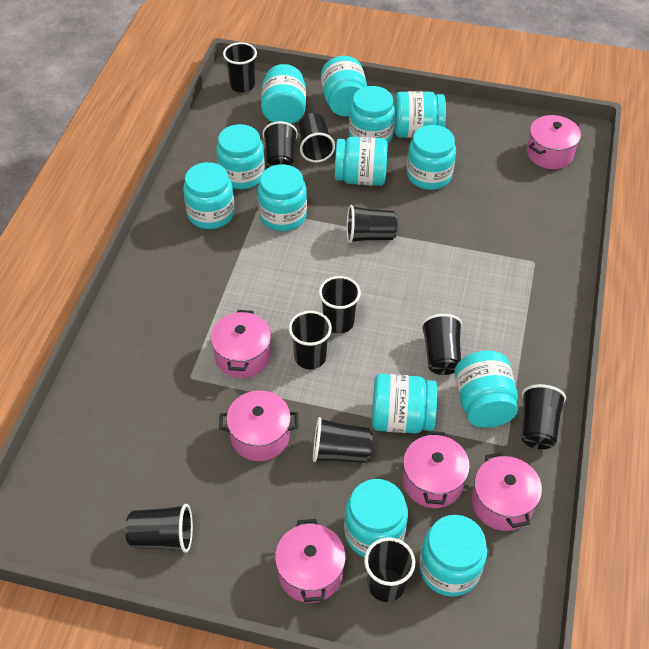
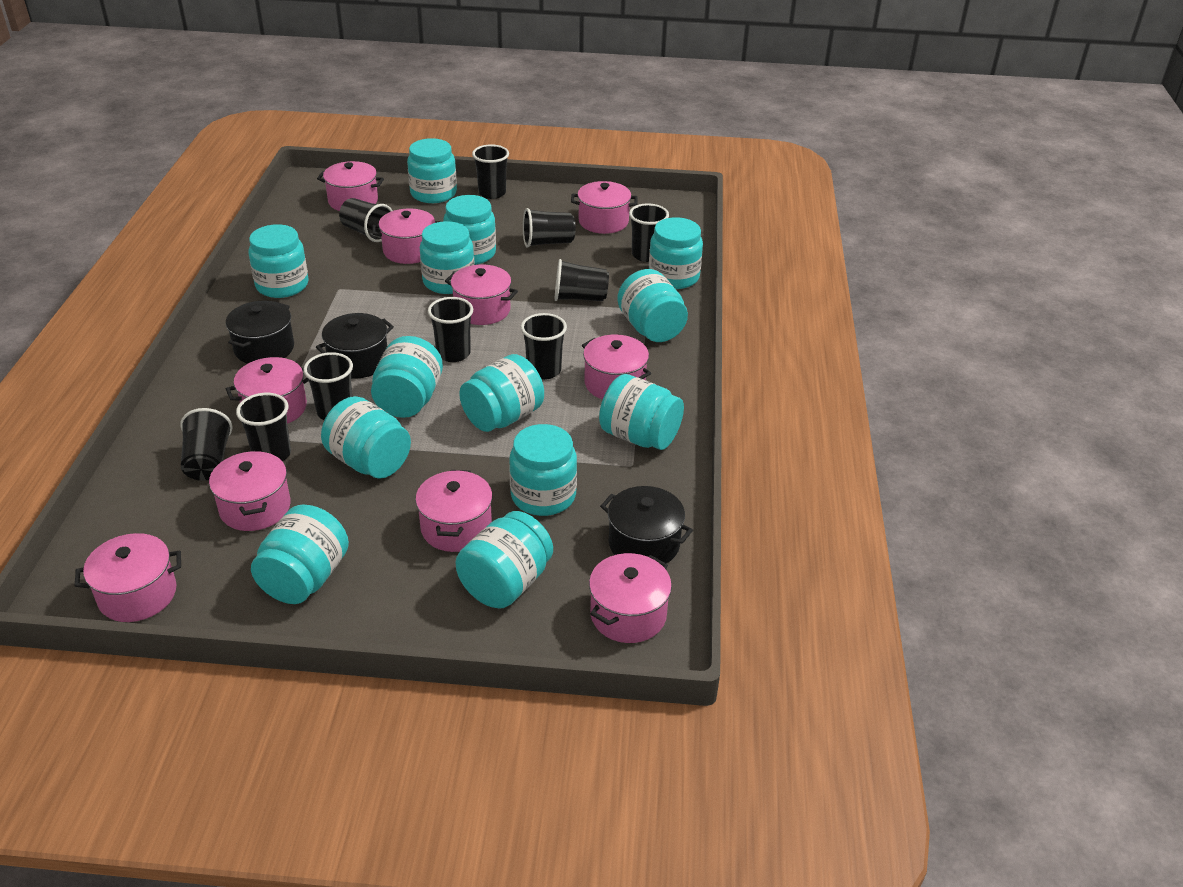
black cup: 11 -> 10
black pot: 0 -> 3
pink pot: 6 -> 10

